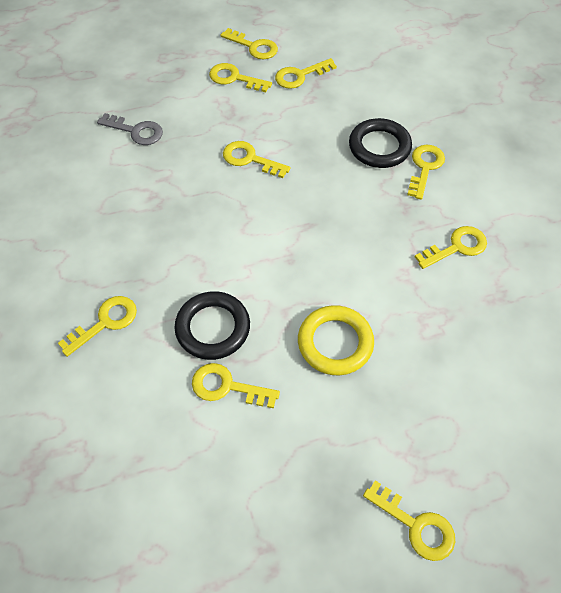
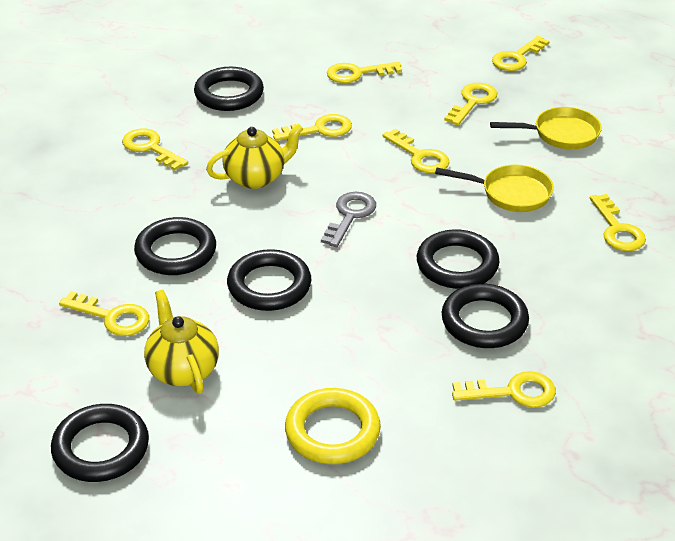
black ring: 2 -> 6
yellow pan: 0 -> 2
yellow teapot: 0 -> 2

